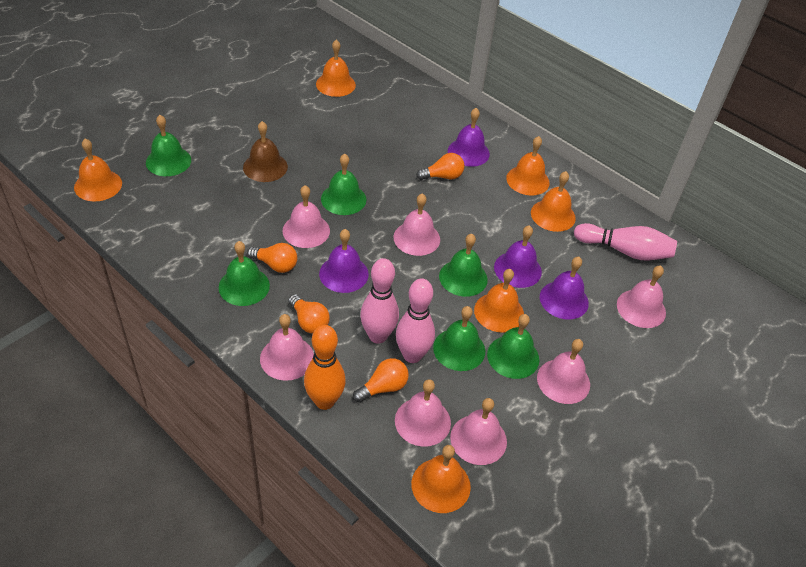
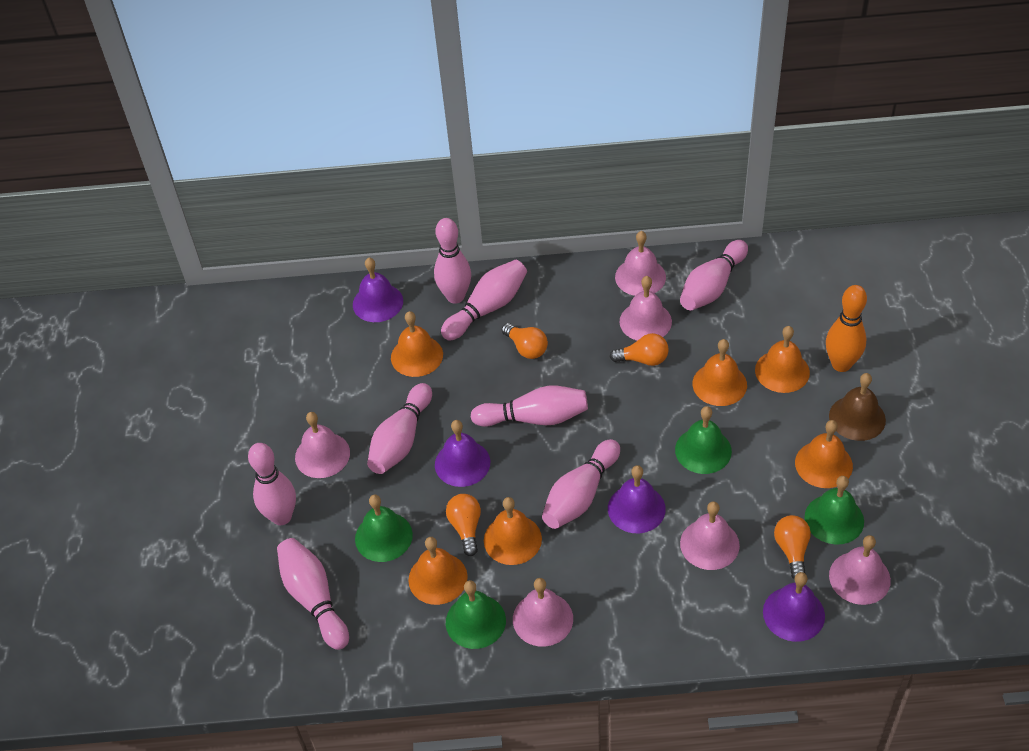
green bell: 6 -> 4
pink bell: 7 -> 6
pink bowling pin: 3 -> 8

